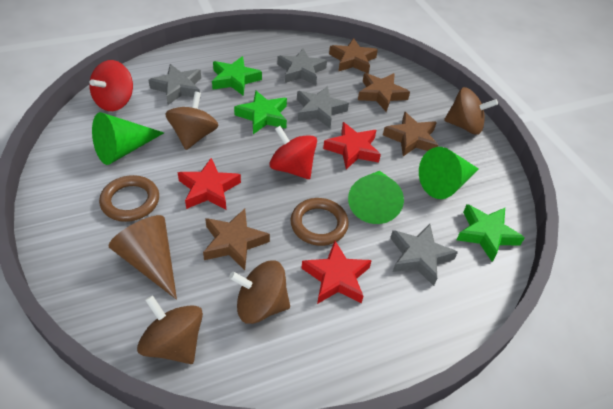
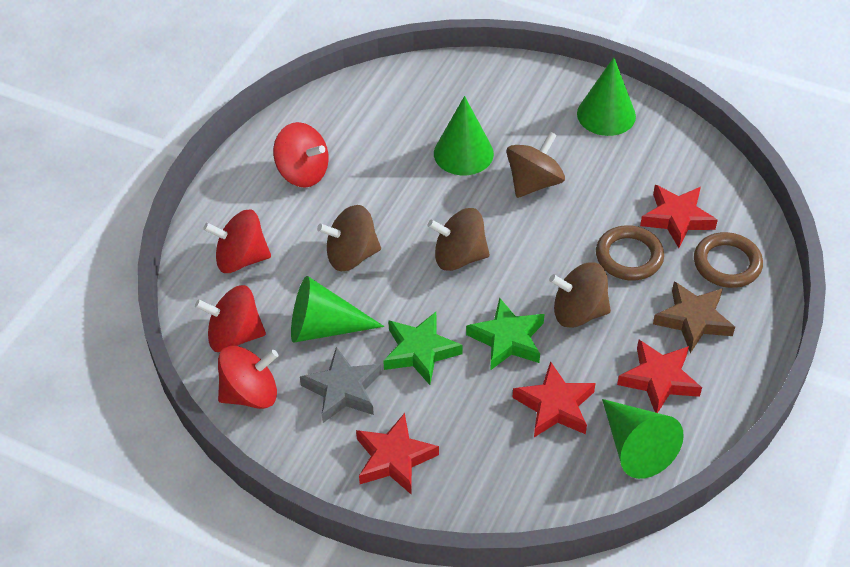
brown cone: 1 -> 0
brown star: 4 -> 1
green cone: 3 -> 4
green star: 3 -> 2
grey star: 4 -> 1
red spinning top: 2 -> 4
red star: 3 -> 4

